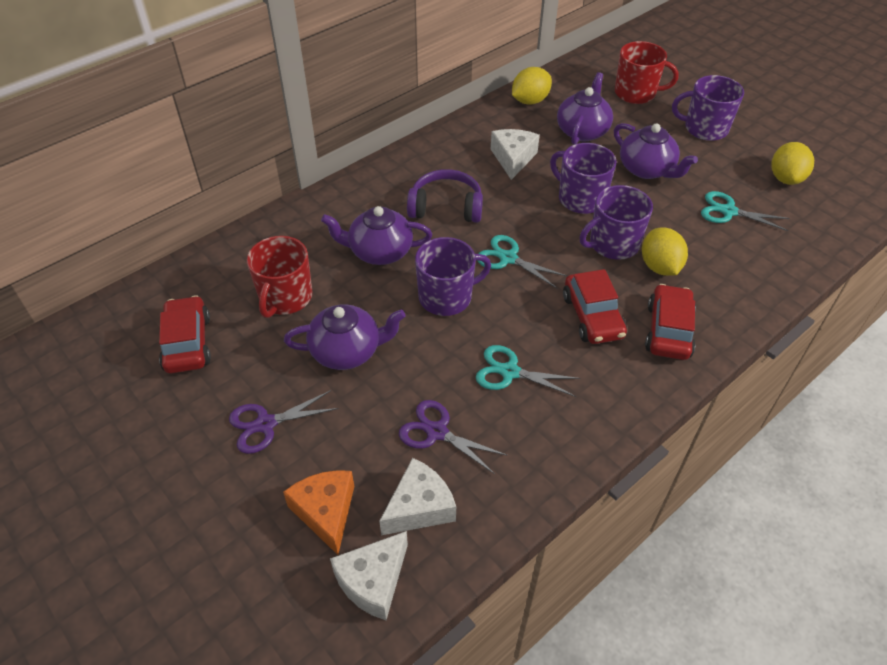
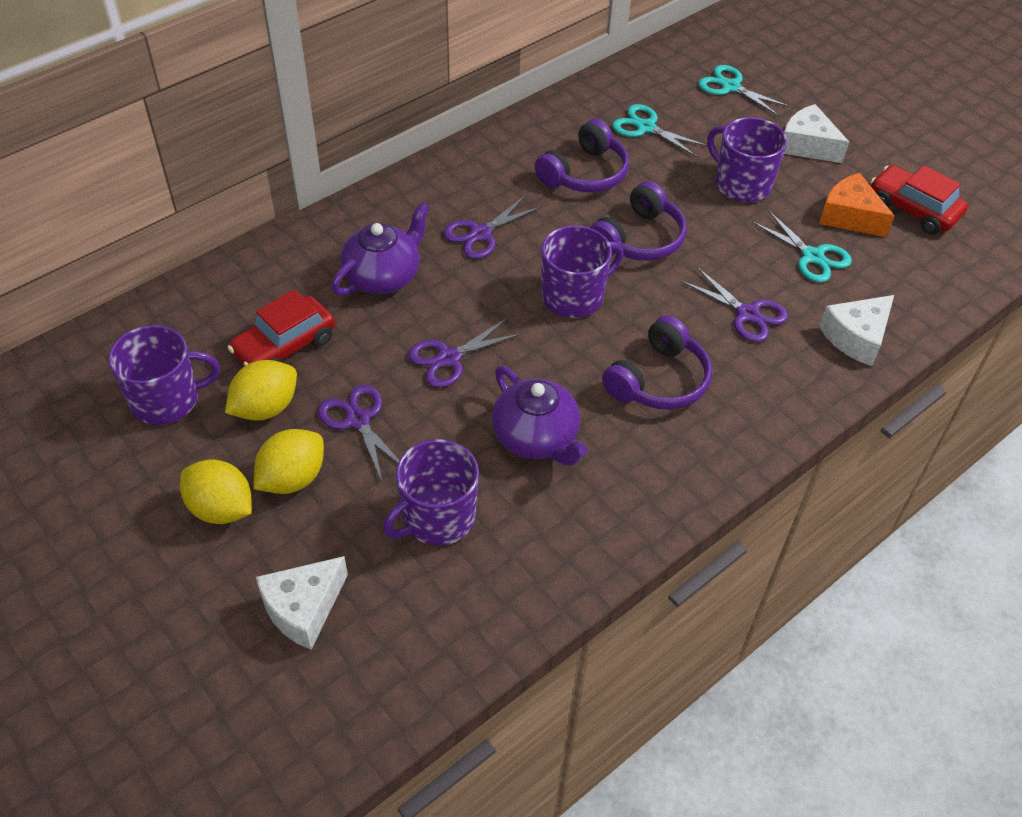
purple headphones: 1 -> 3
purple scissors: 2 -> 4
purple teapot: 4 -> 2
red car: 3 -> 2
red mug: 2 -> 0

